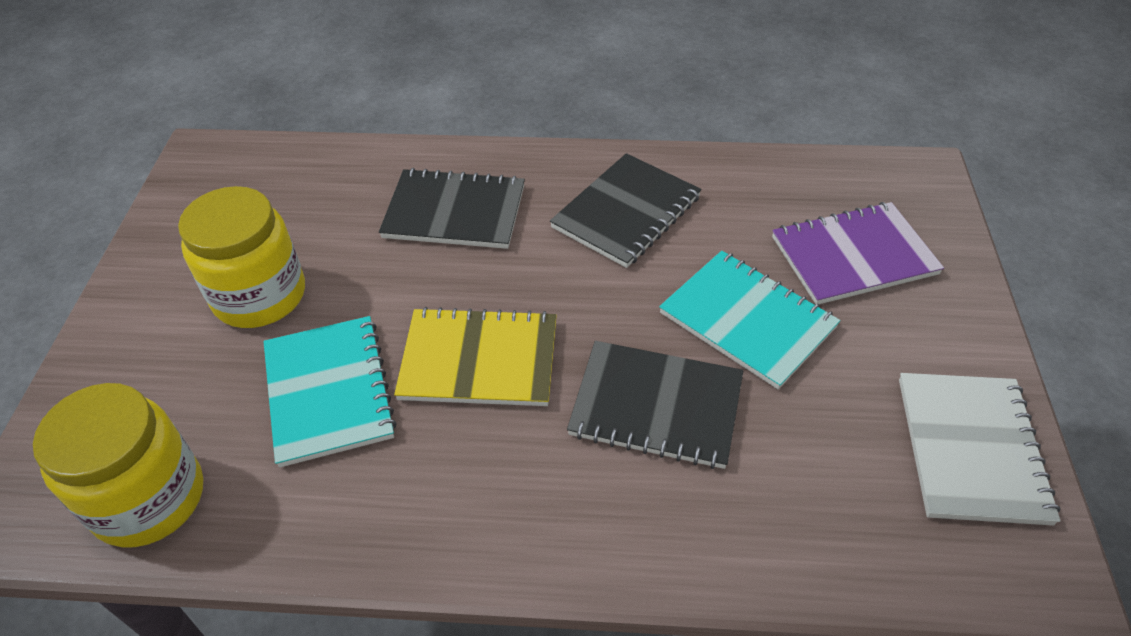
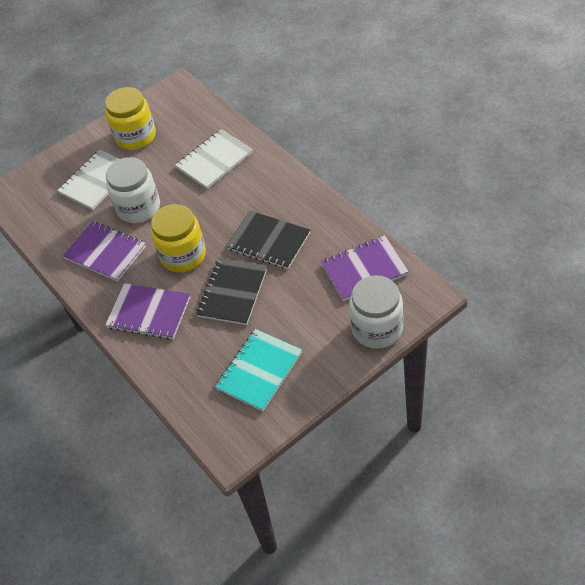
black notebook: 3 -> 2
purple notebook: 1 -> 3
turquoise notebook: 2 -> 1
white jar: 0 -> 2
white notebook: 1 -> 2
yellow notebook: 1 -> 0

